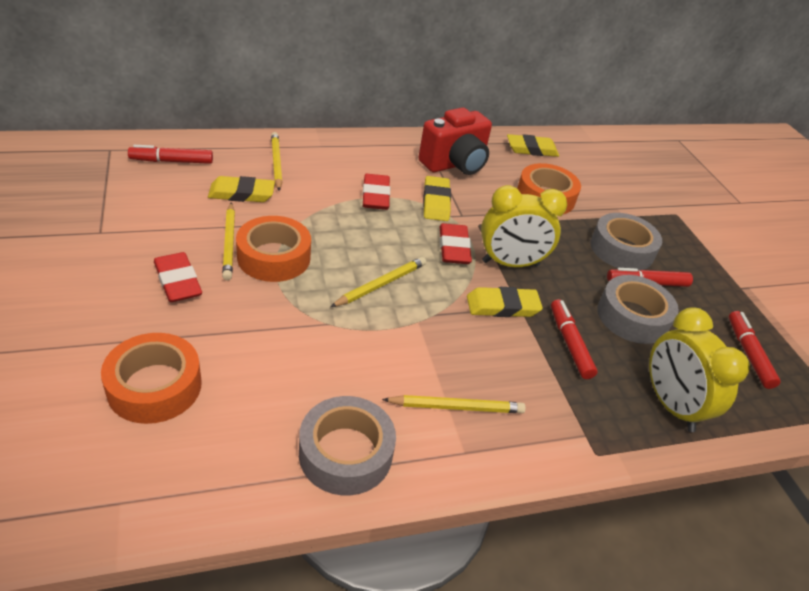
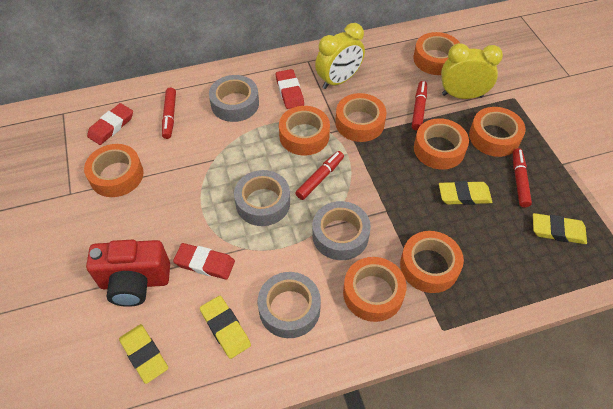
grey tape: 3 -> 4
orange tape: 3 -> 8
yellow pencil: 4 -> 0

